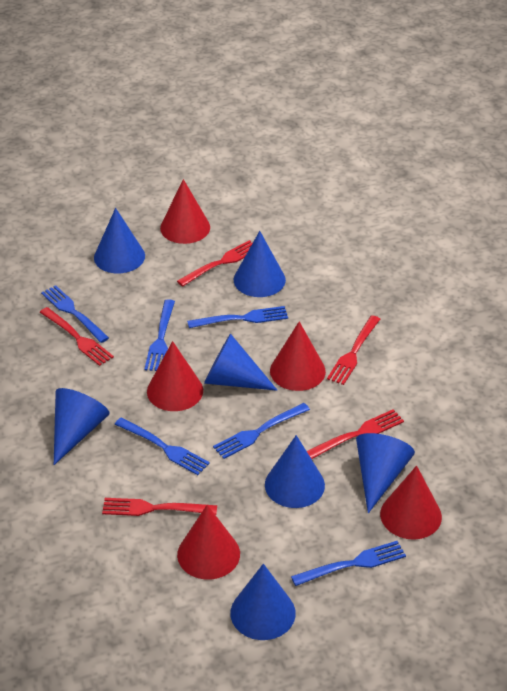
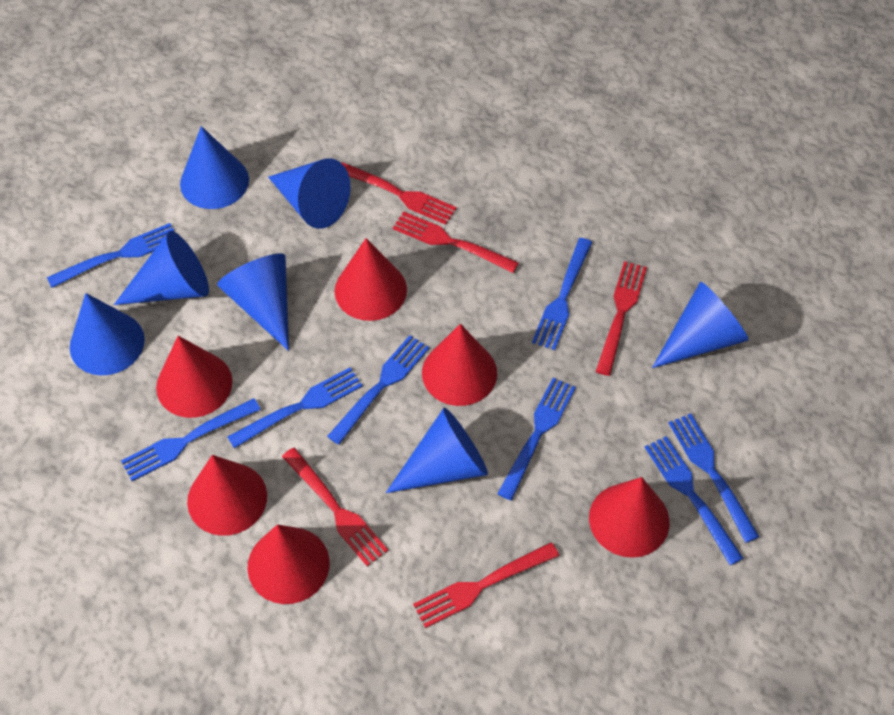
blue fork: 6 -> 8
red cone: 5 -> 6

